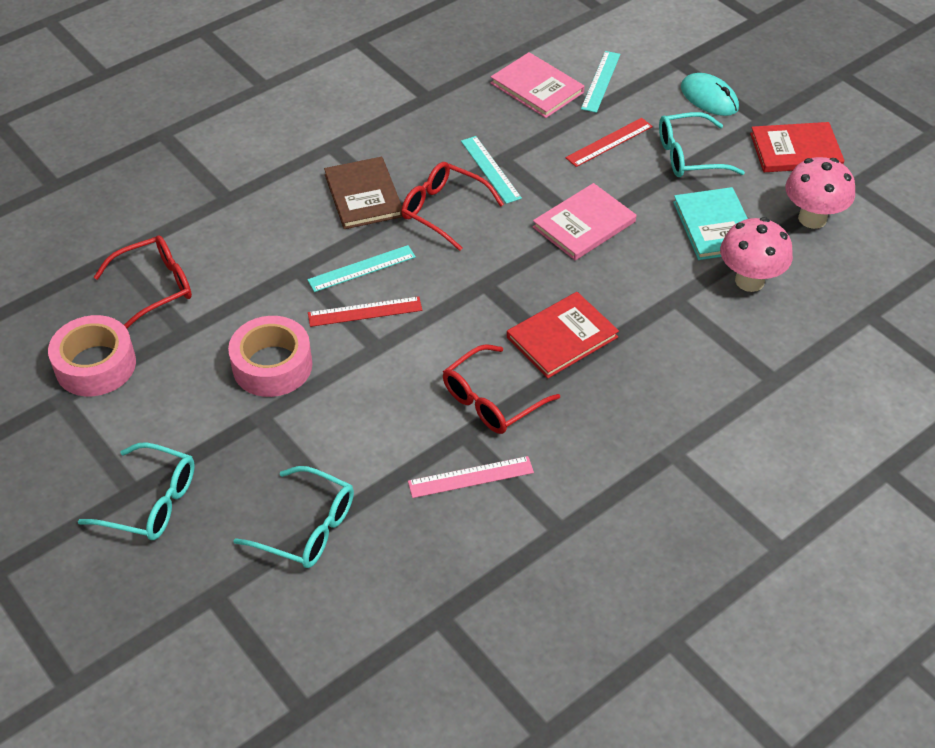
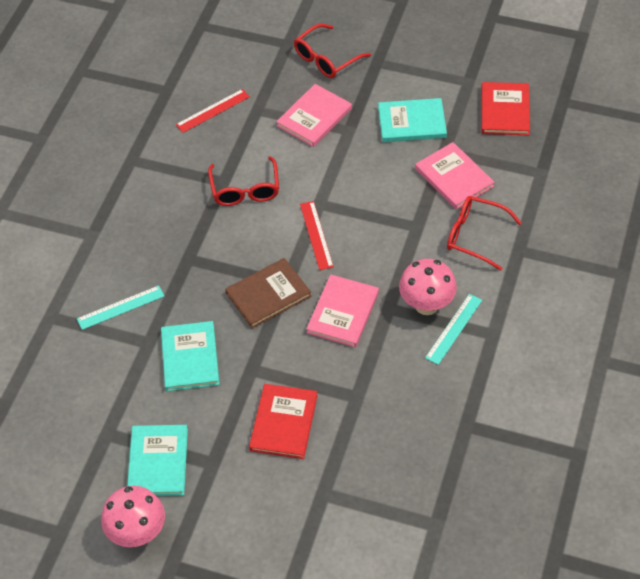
pink book: 2 -> 3
pink ruler: 1 -> 0
pink tape: 2 -> 0
turquoise book: 1 -> 3
turquoise glasses: 3 -> 0
turquoise mouse: 1 -> 0
turquoise ruler: 3 -> 2

